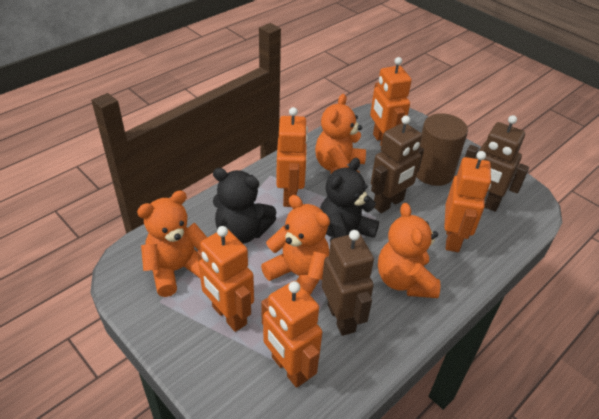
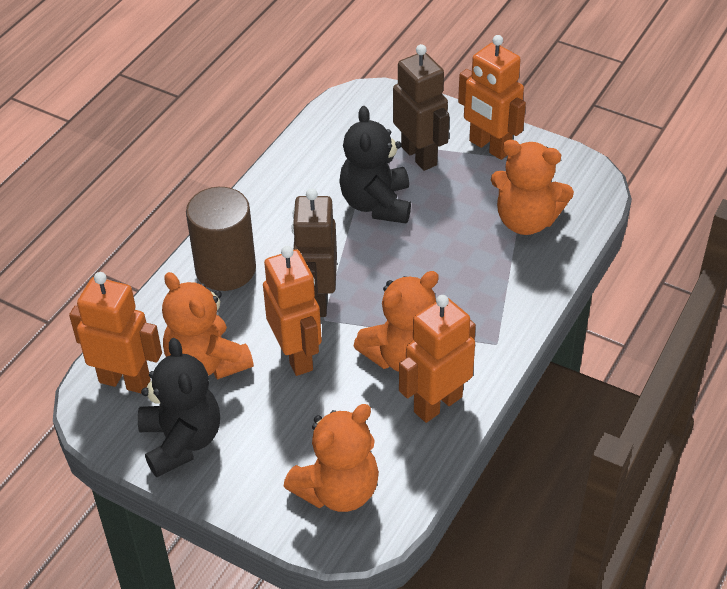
brown robot: 3 -> 2
orange robot: 5 -> 4

